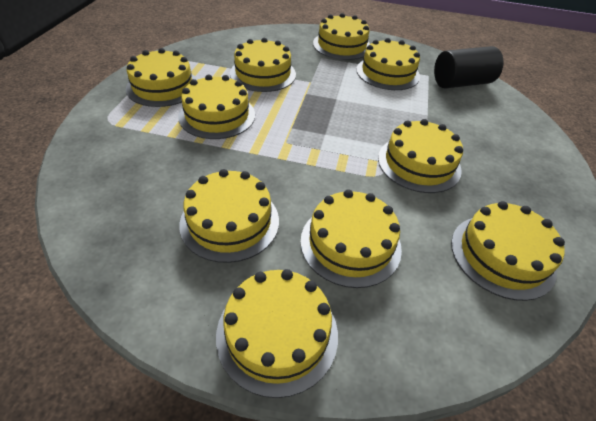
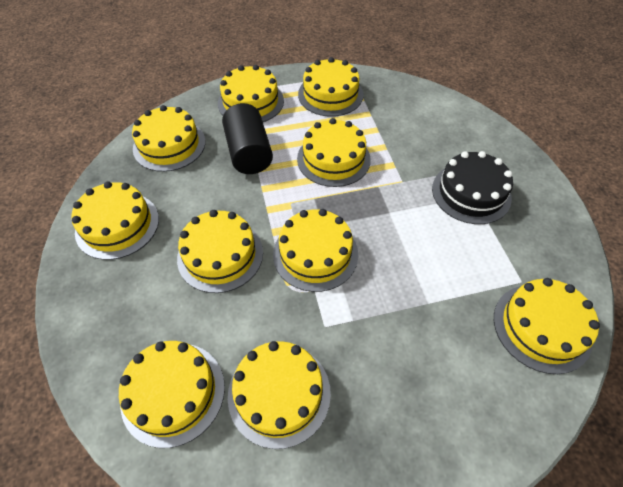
black cake: 0 -> 1

